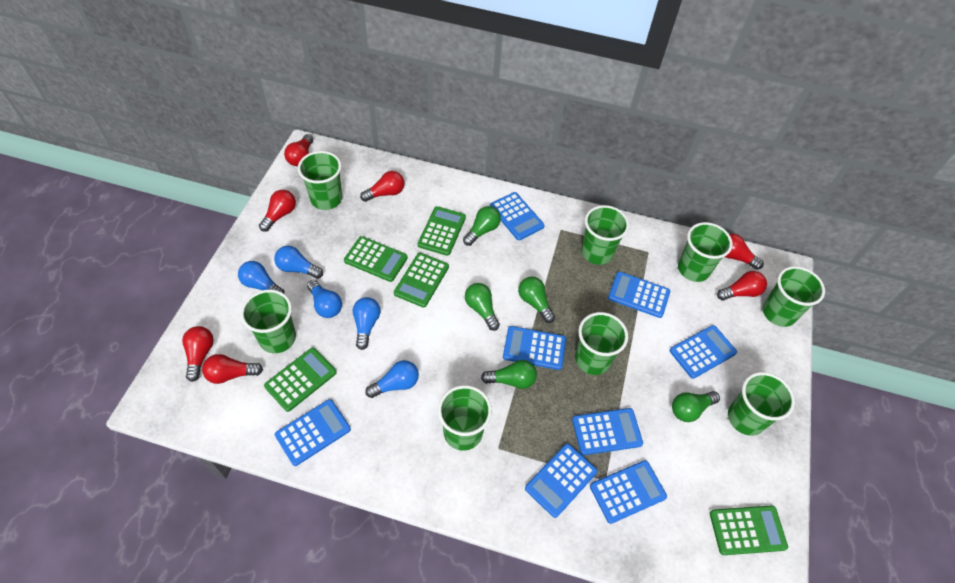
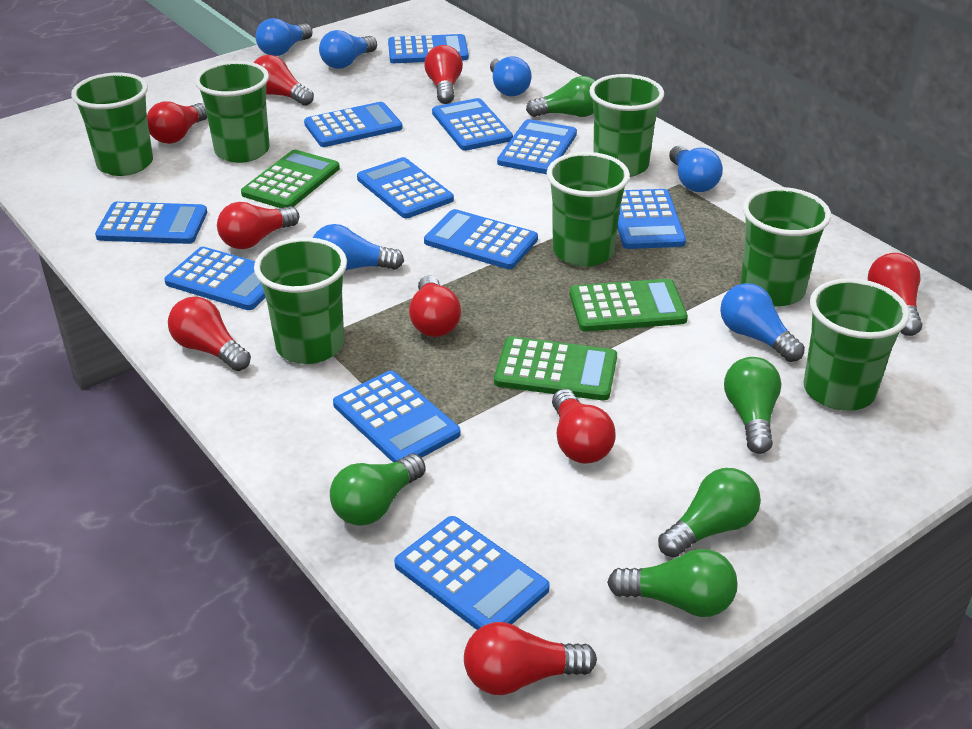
blue calculator: 8 -> 11
blue light bulb: 5 -> 6
green calculator: 5 -> 3
green cup: 8 -> 7
red light bulb: 7 -> 9

